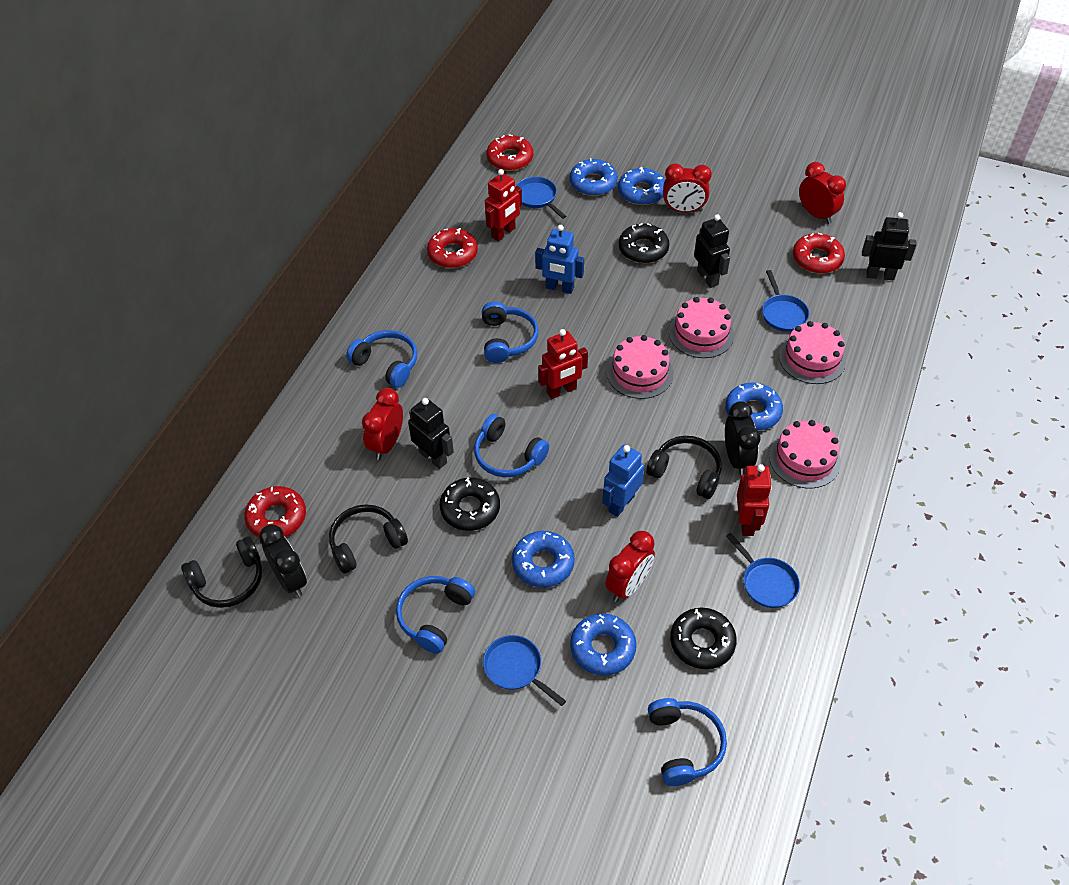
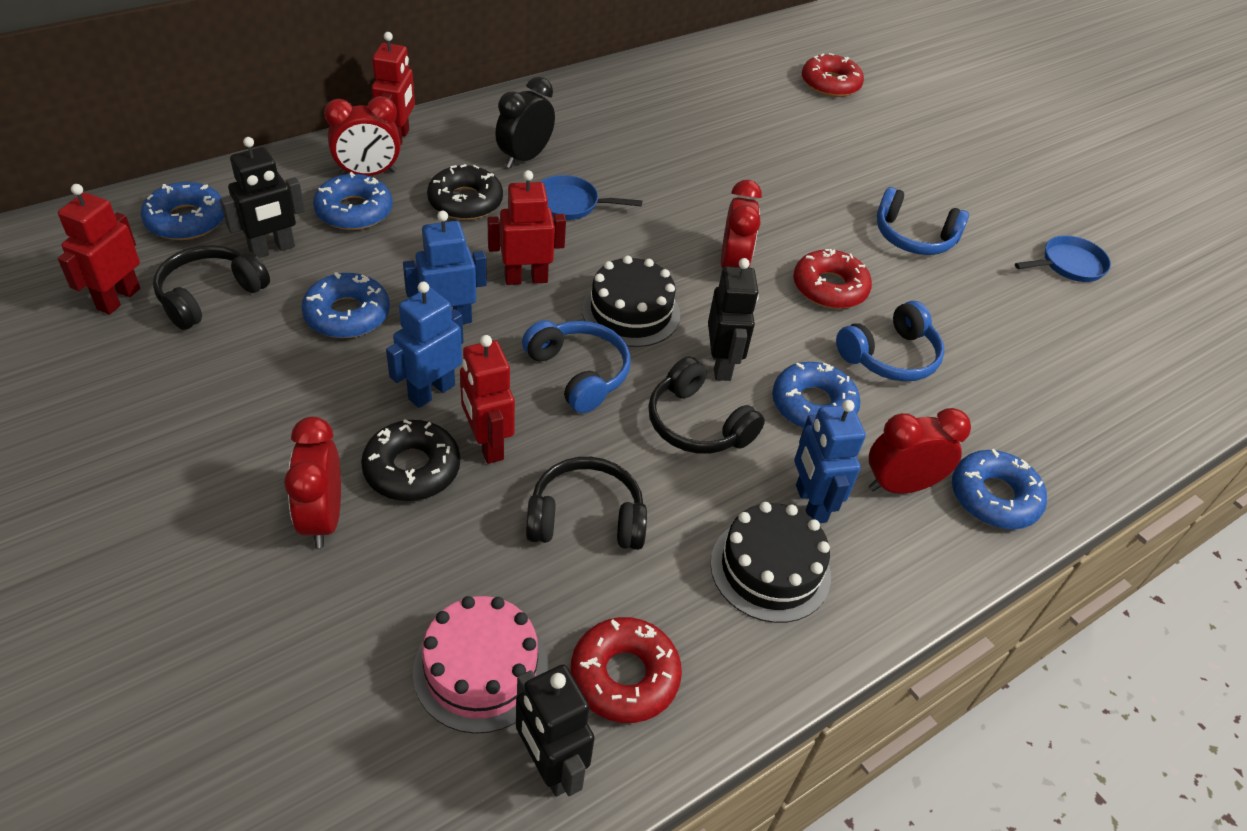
black cake: 0 -> 2
black clock: 2 -> 1
black donut: 3 -> 2
blue headphones: 5 -> 3
blue pan: 4 -> 2
blue robot: 2 -> 3
pink cake: 4 -> 1
red donut: 4 -> 3
red robot: 3 -> 4

